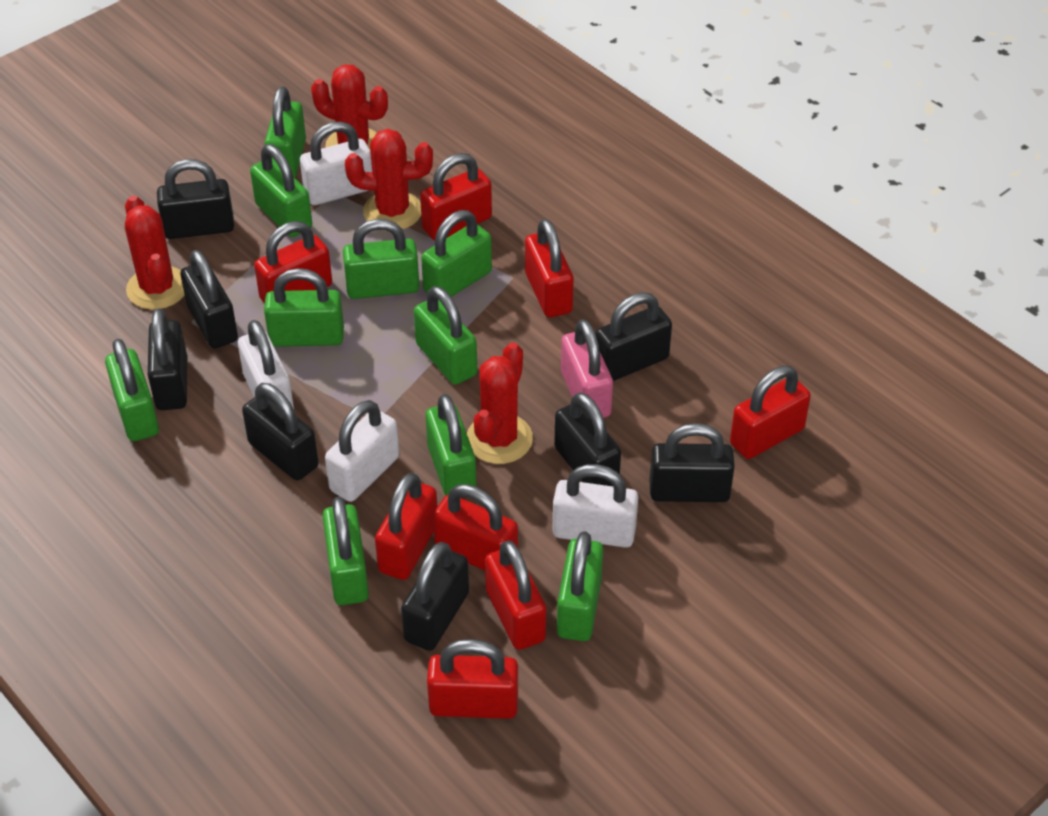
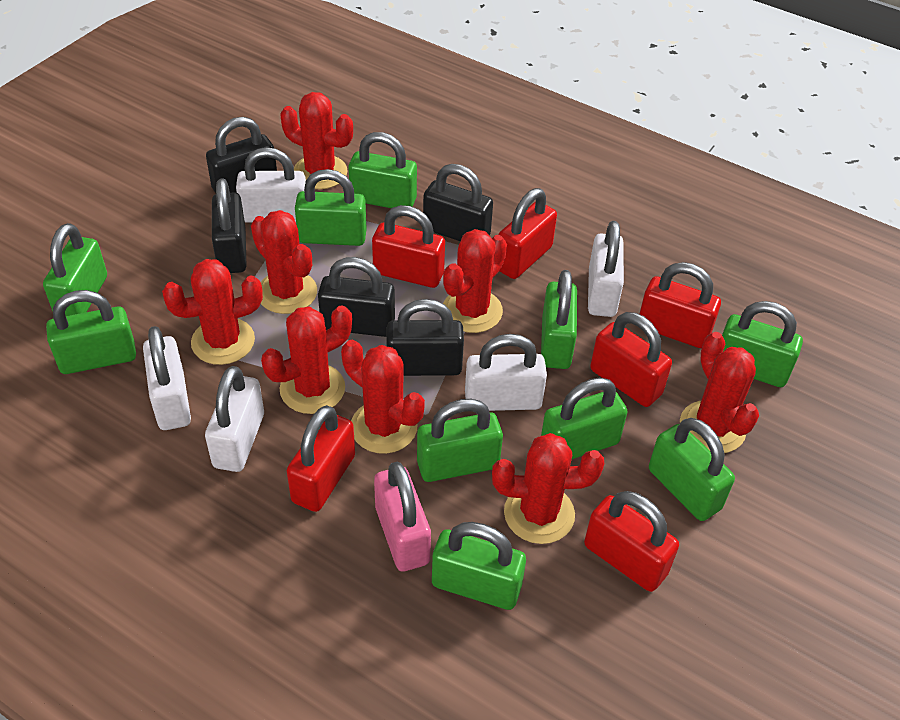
black padlock: 8 -> 5
red cactus: 4 -> 8
red padlock: 8 -> 6
white padlock: 4 -> 5

